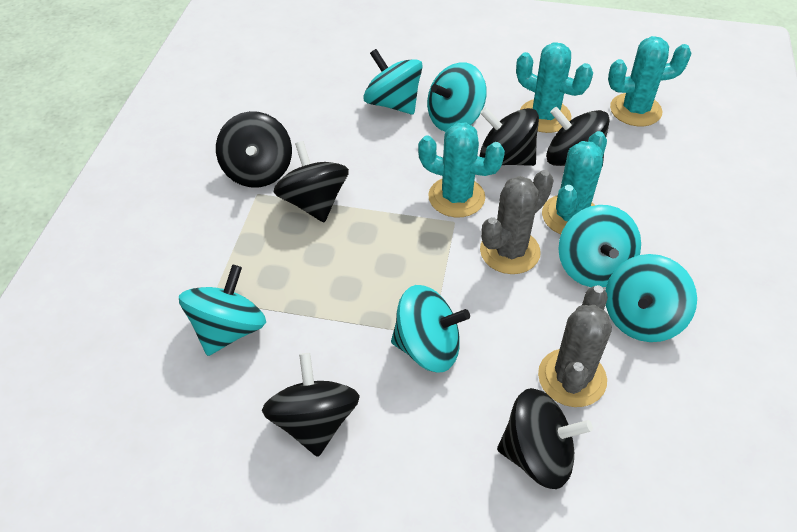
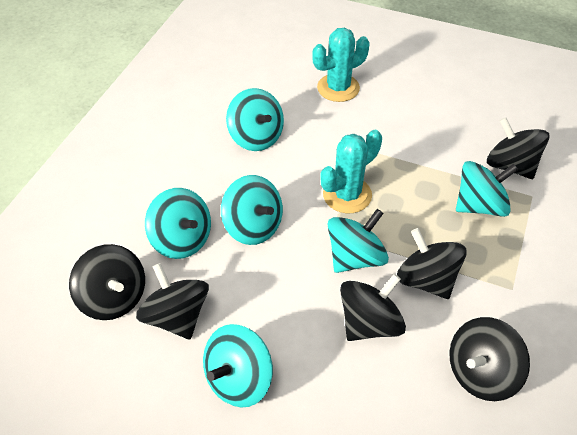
grey cactus: 2 -> 0
turquoise cactus: 4 -> 2

